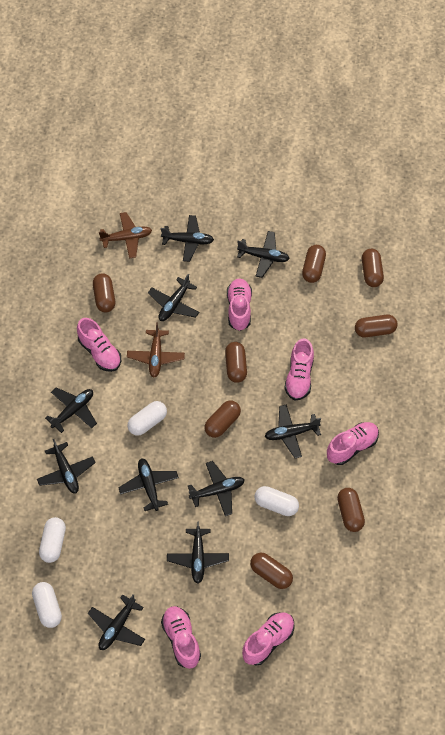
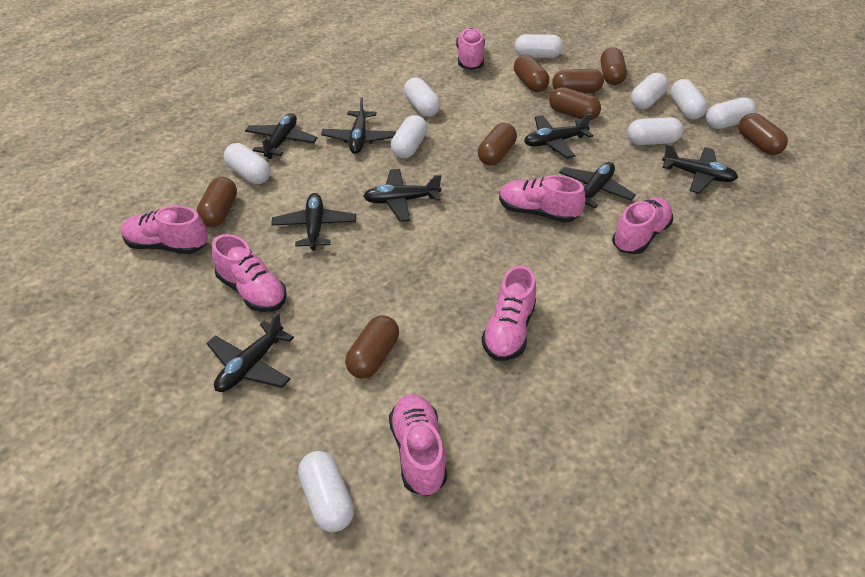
black plane: 10 -> 8
brown plane: 2 -> 0
pink shoe: 6 -> 7
white capsule: 4 -> 9

